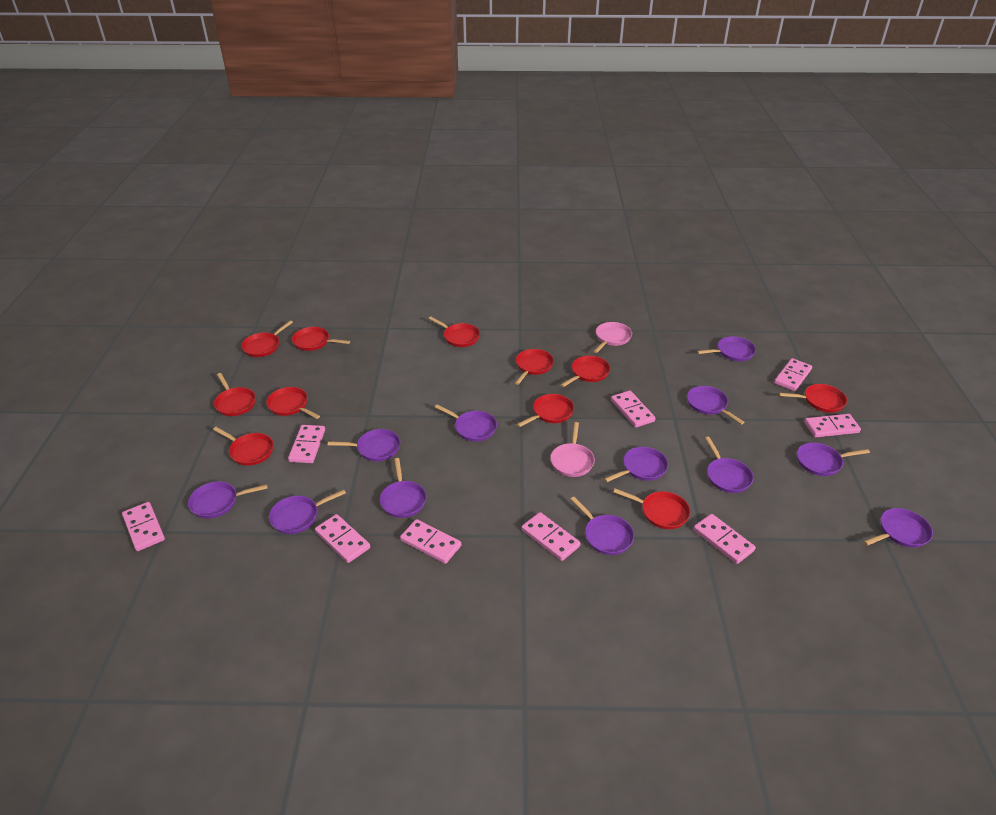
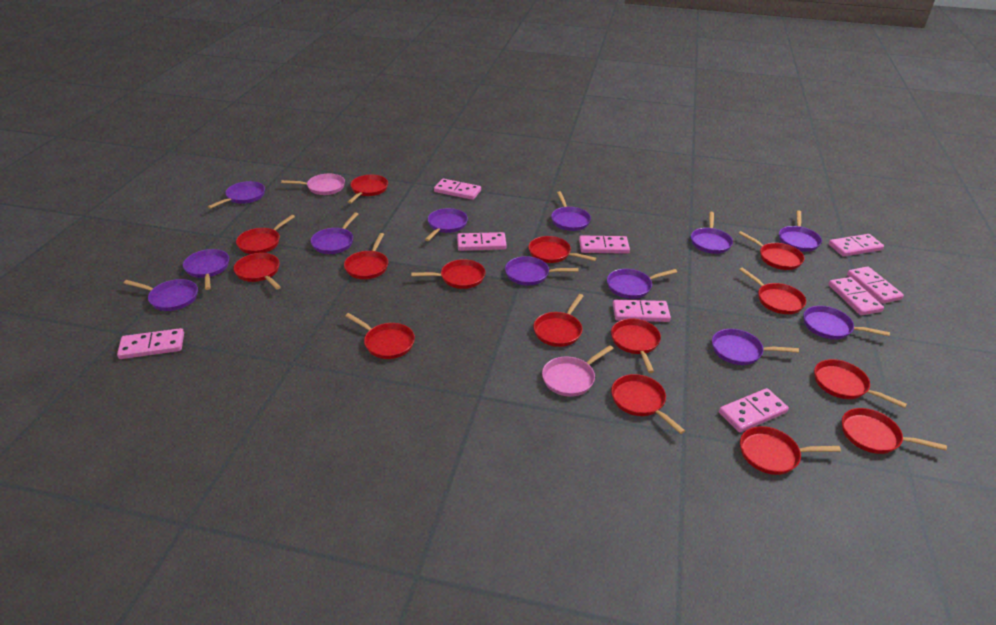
red pan: 11 -> 15

